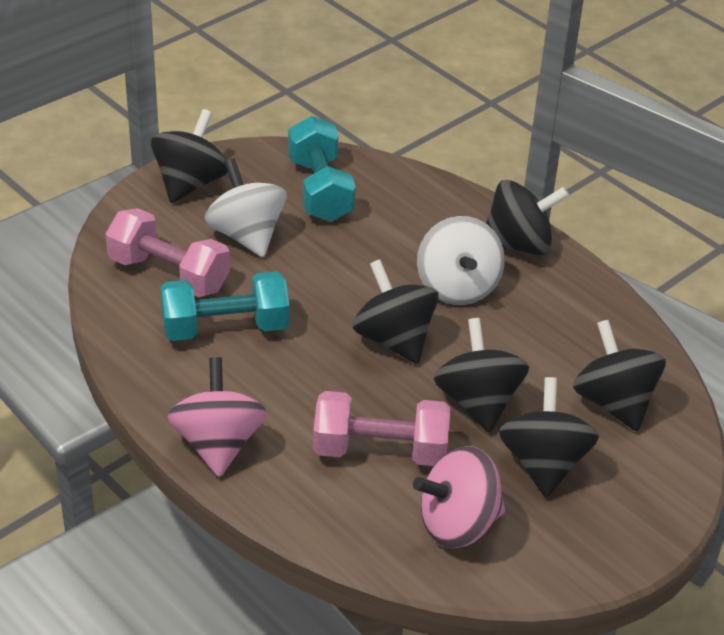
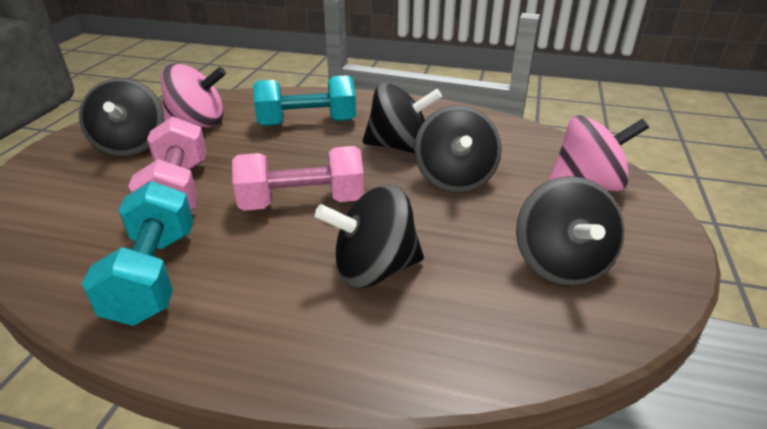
black spinning top: 6 -> 5
white spinning top: 2 -> 0

